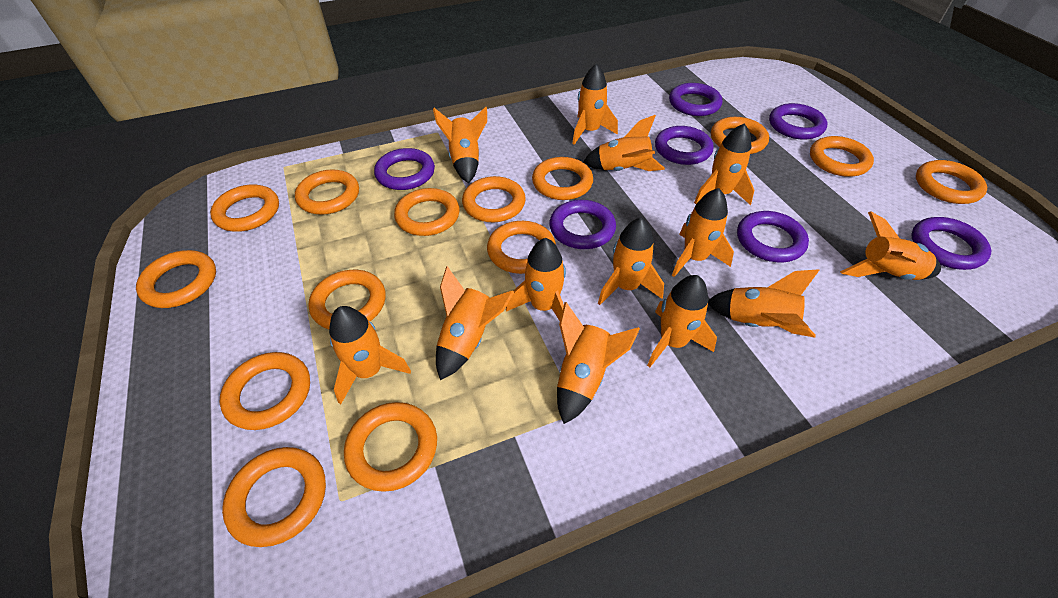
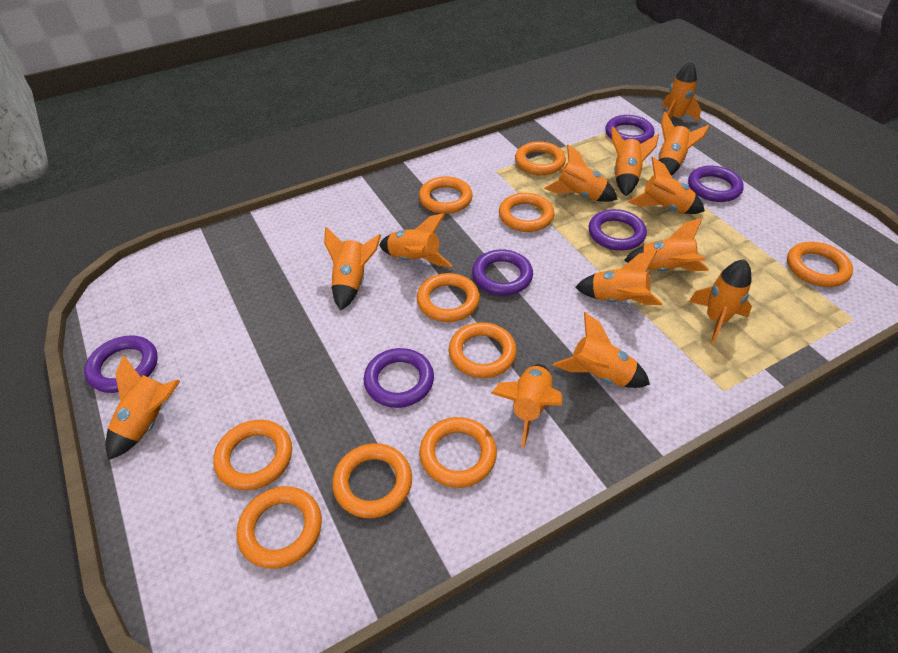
orange ring: 14 -> 10
purple ring: 7 -> 6

